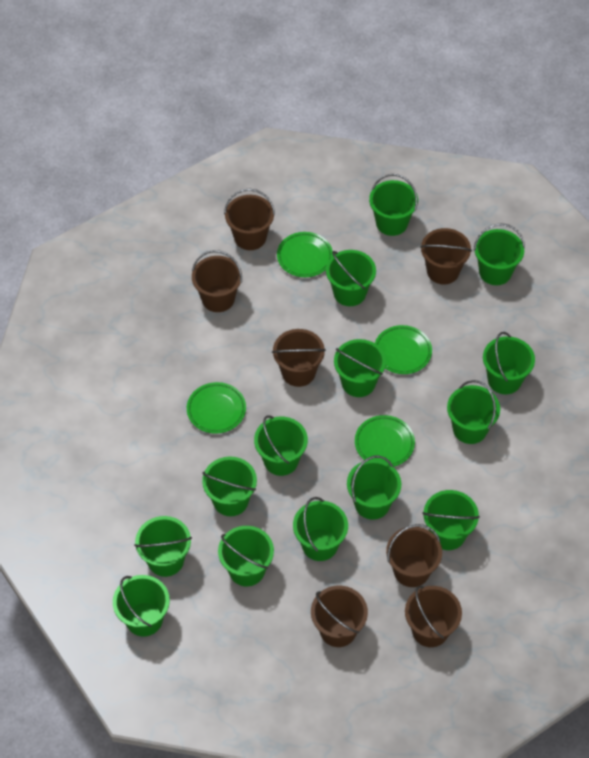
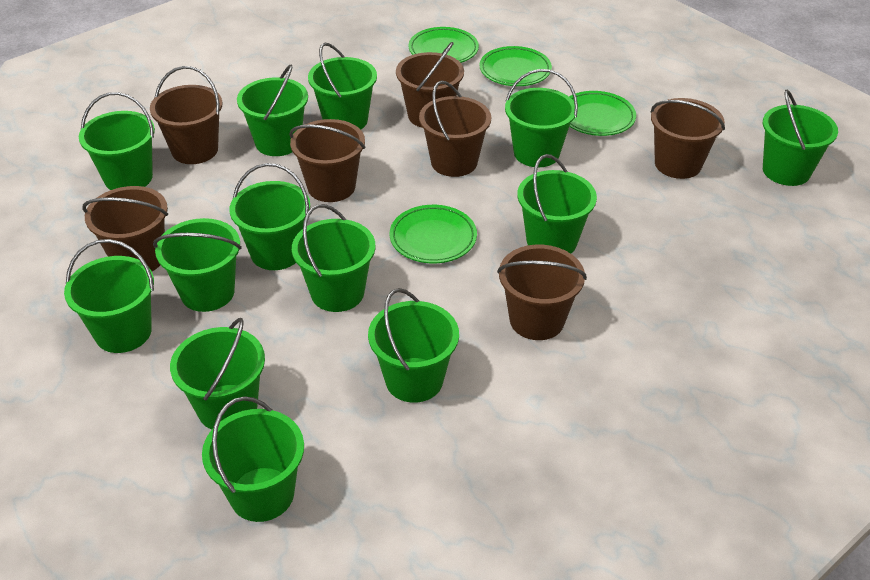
green bucket: 14 -> 13

